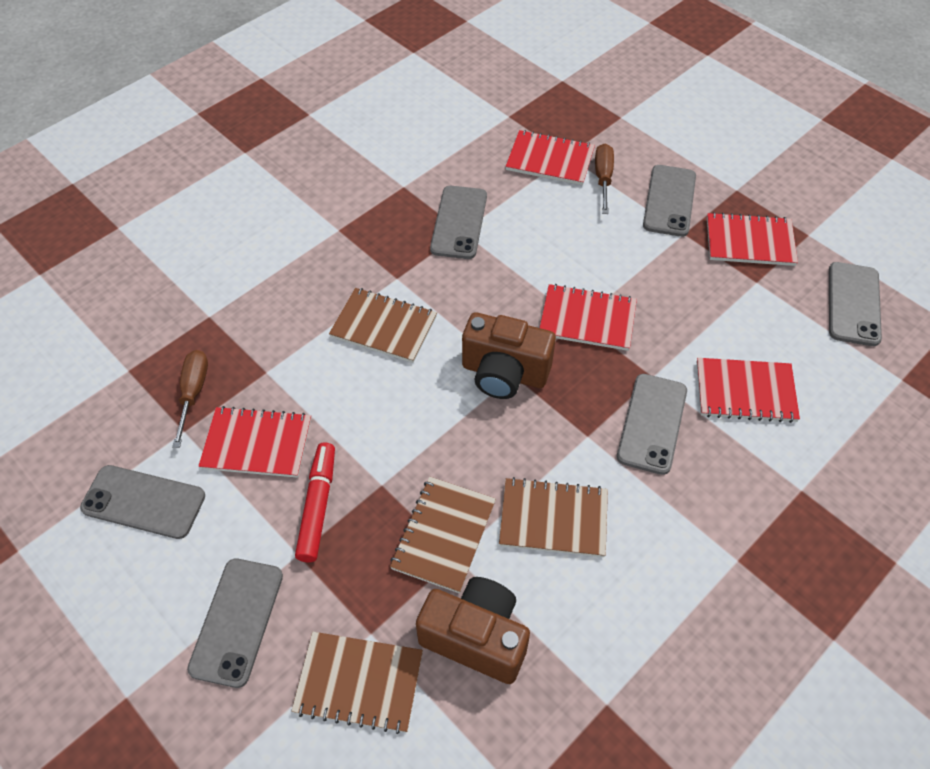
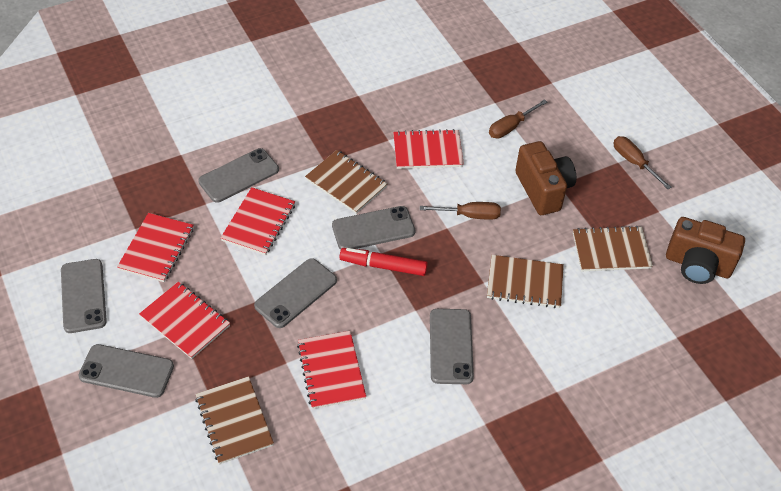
brown screwdriver: 2 -> 3

